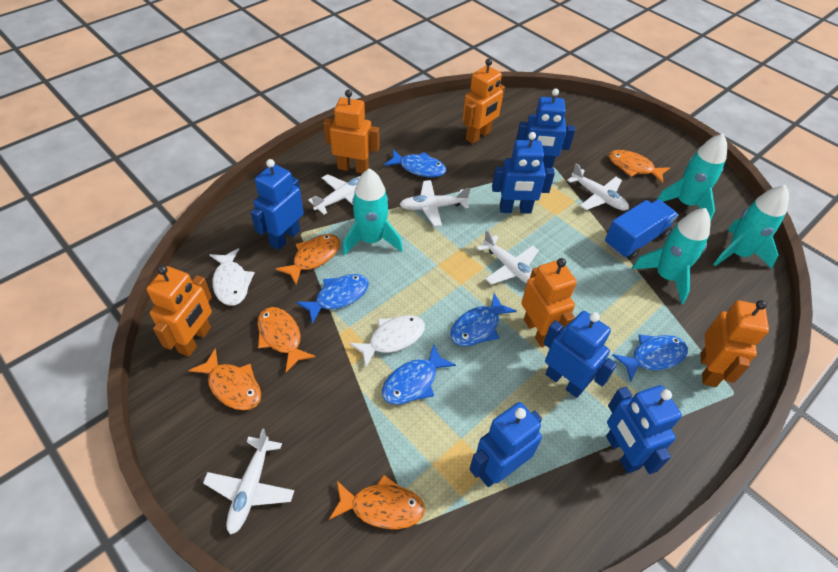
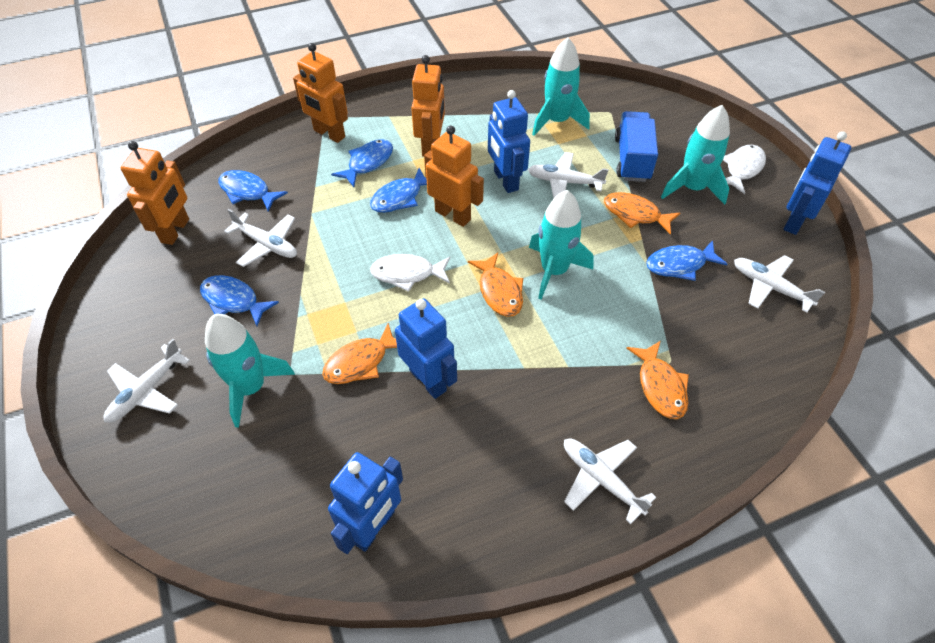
blue robot: 6 -> 4
orange fish: 5 -> 4
orange robot: 5 -> 4

